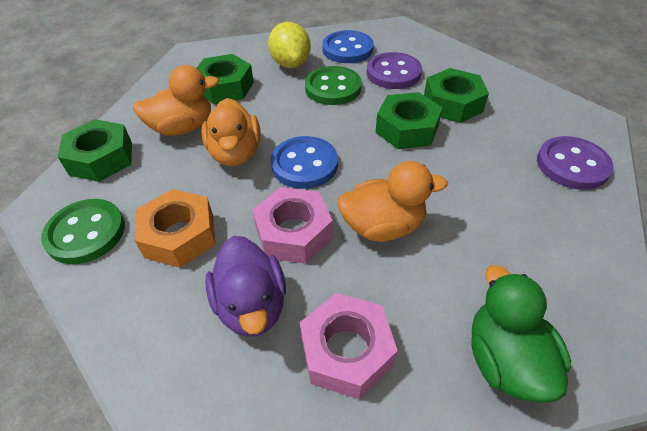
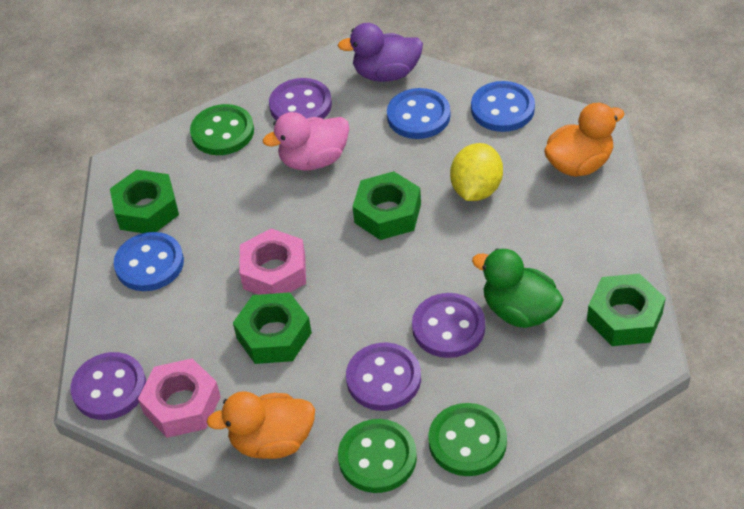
blue button: 2 -> 3
green button: 2 -> 3
orange duck: 3 -> 2
orange nut: 1 -> 0
pink duck: 0 -> 1
purple button: 2 -> 4

